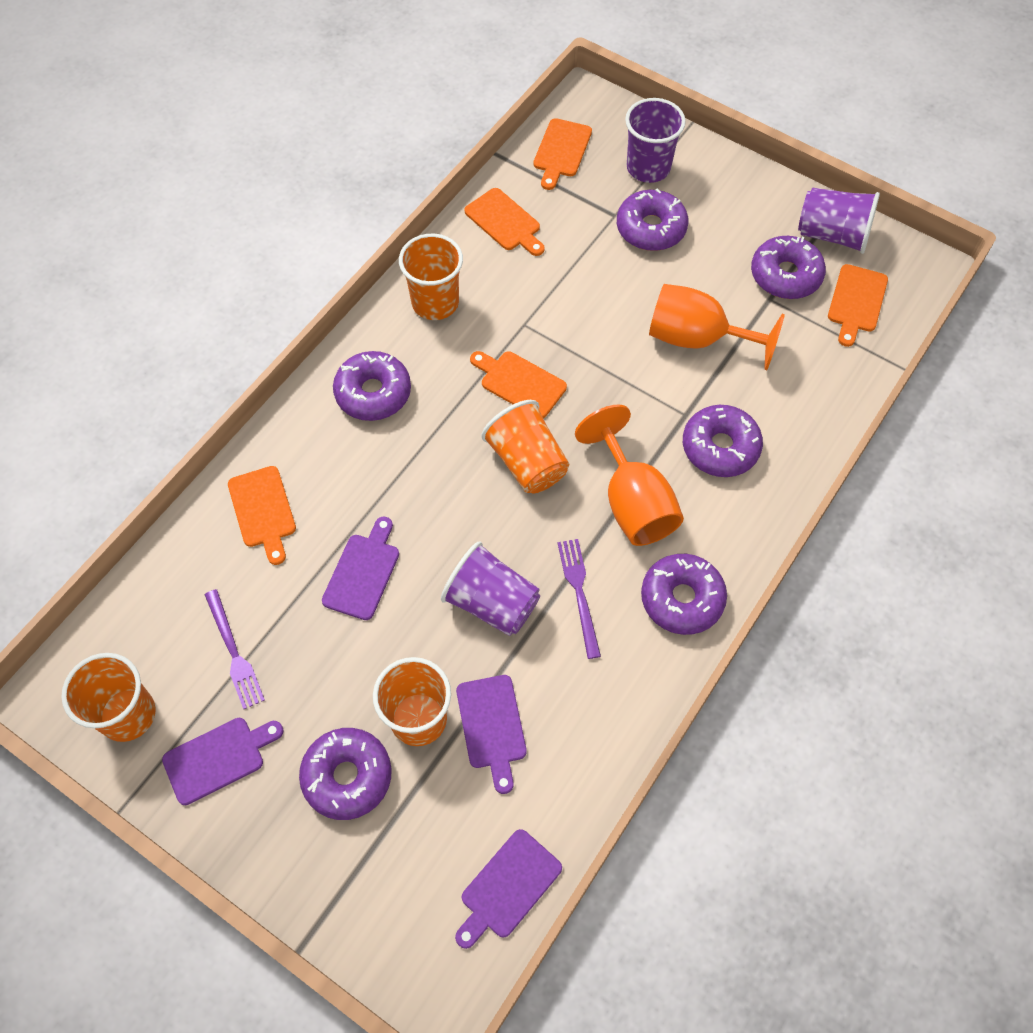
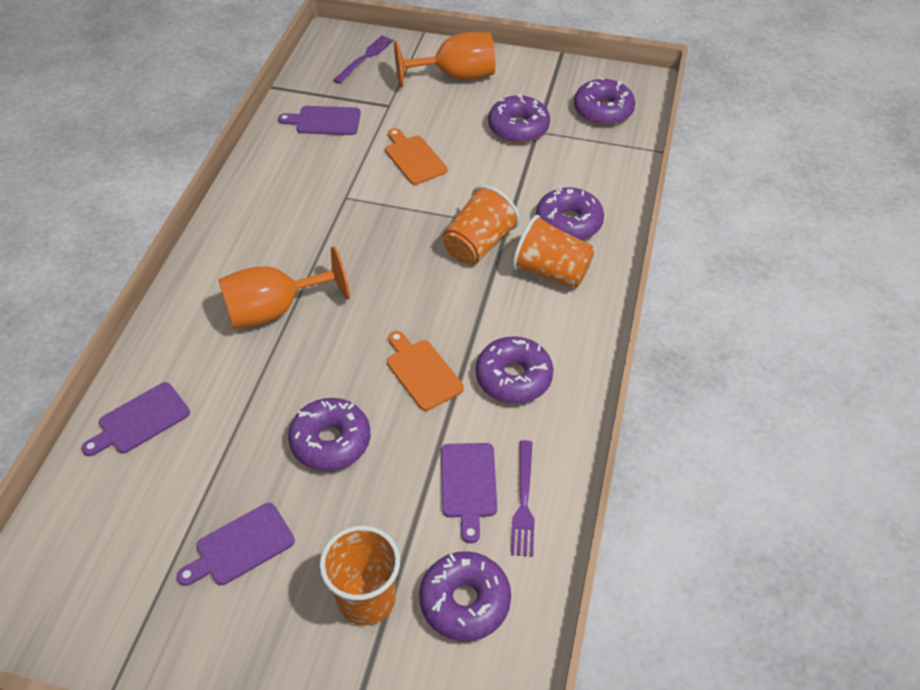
orange cup: 4 -> 3
orange cutting board: 5 -> 2
purple cup: 3 -> 0

